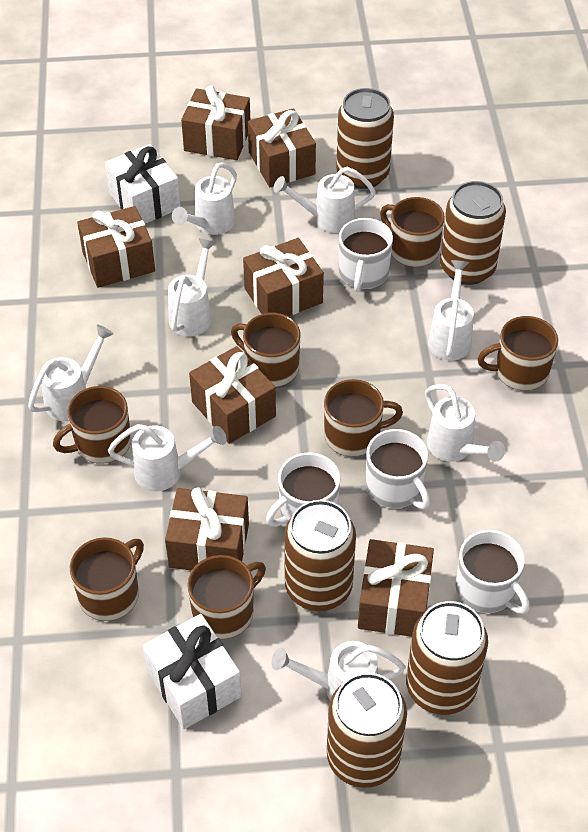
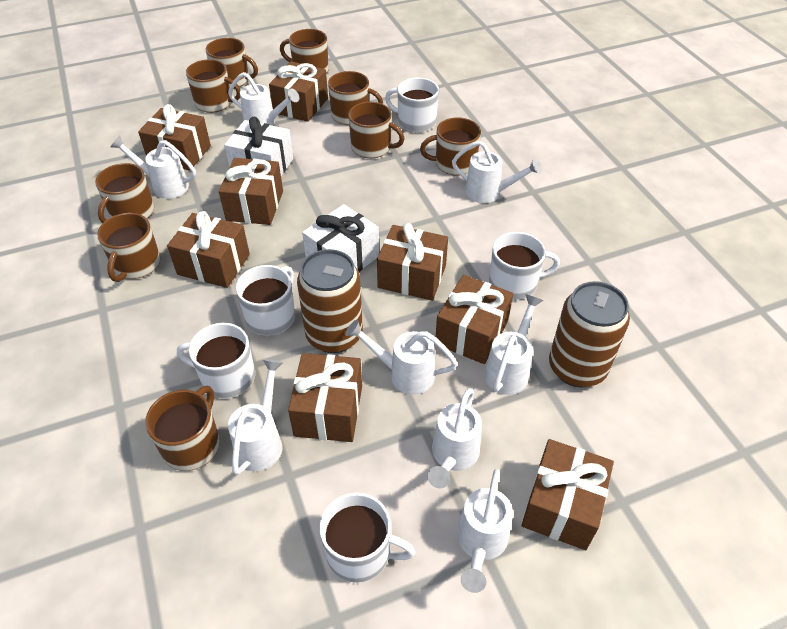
brown can: 5 -> 2
brown gift: 7 -> 8
brown mug: 7 -> 9
white mug: 4 -> 5

